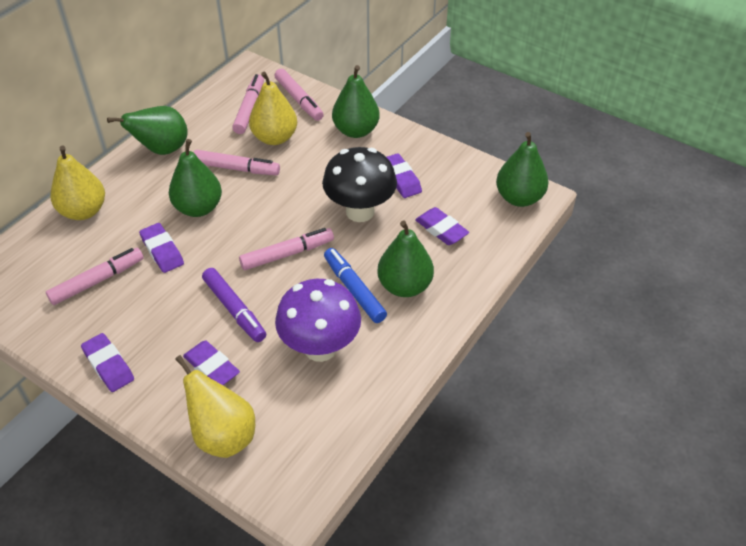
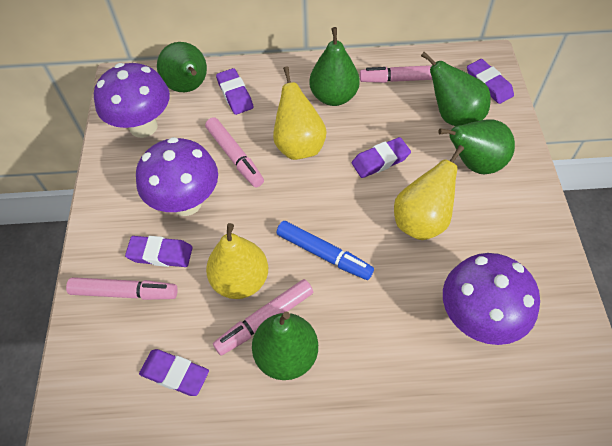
black mushroom: 1 -> 0
pink marker: 5 -> 4
purple marker: 1 -> 0
purple mushroom: 1 -> 3

